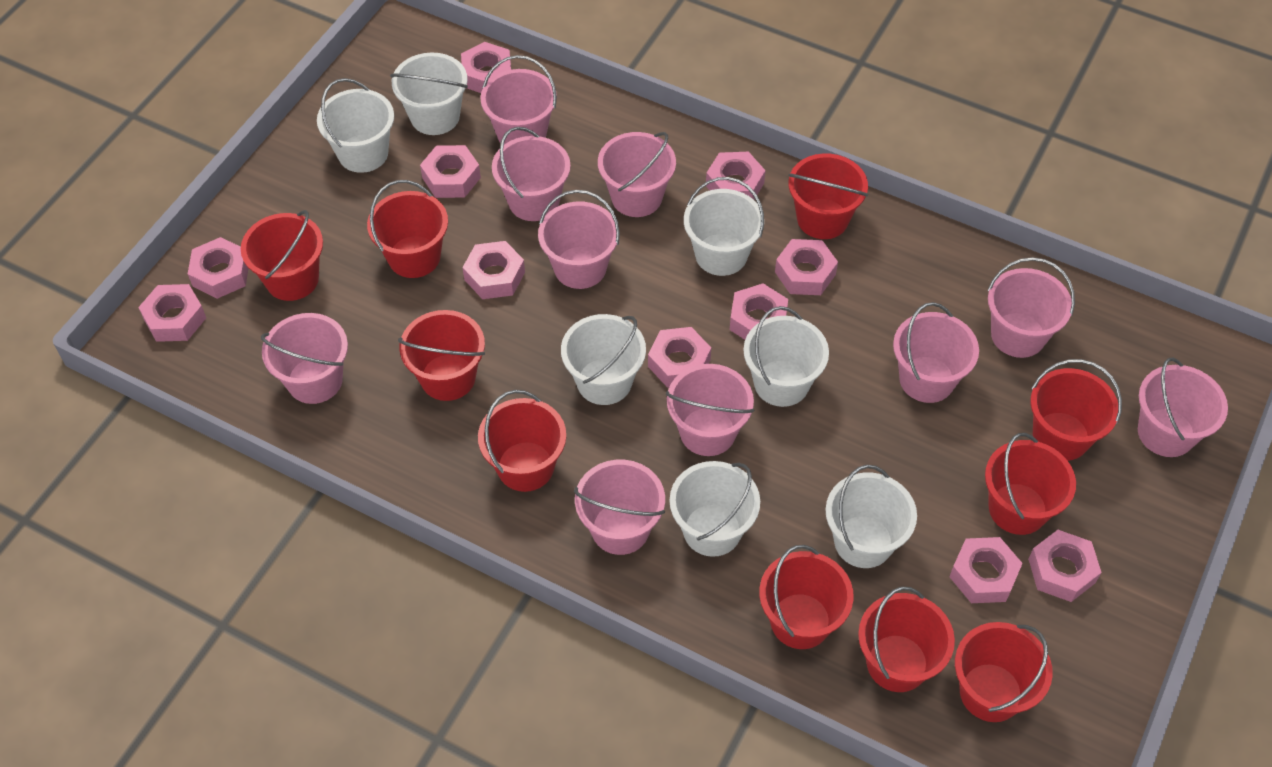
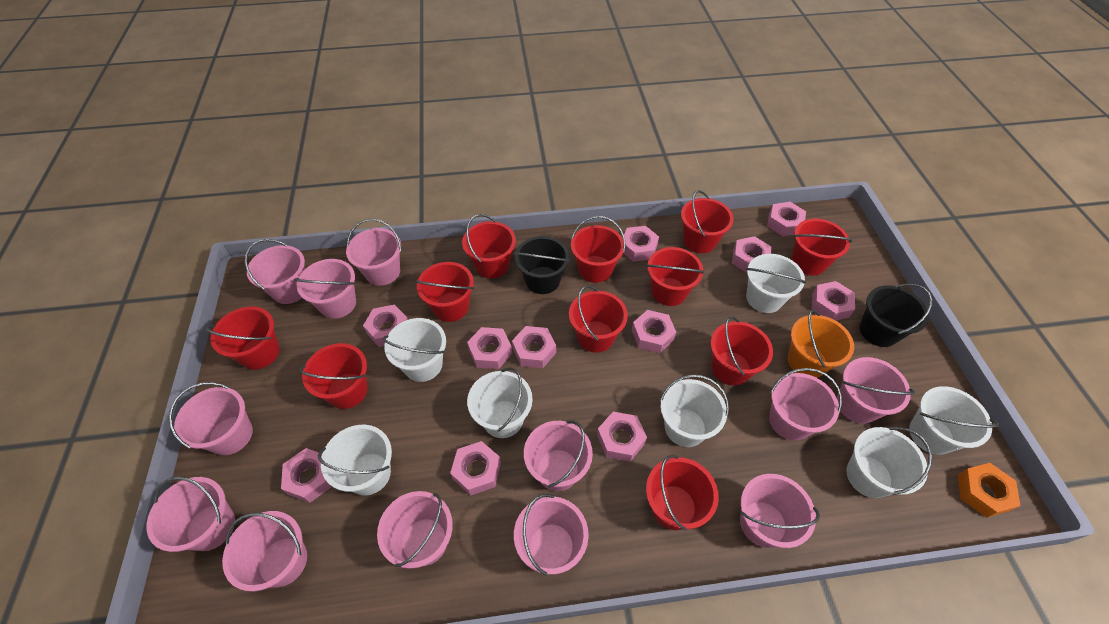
black bucket: 0 -> 2
orange bucket: 0 -> 1
orange nut: 0 -> 1
pink bucket: 10 -> 12
red bucket: 10 -> 11

